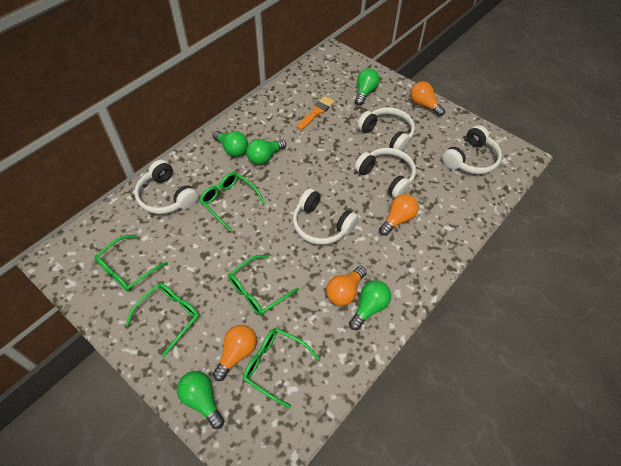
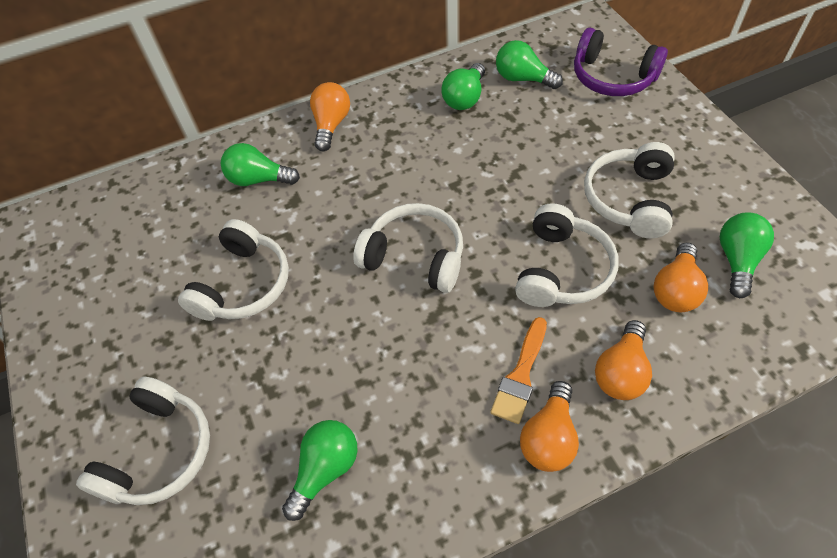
green glasses: 5 -> 0
purple headphones: 0 -> 1

